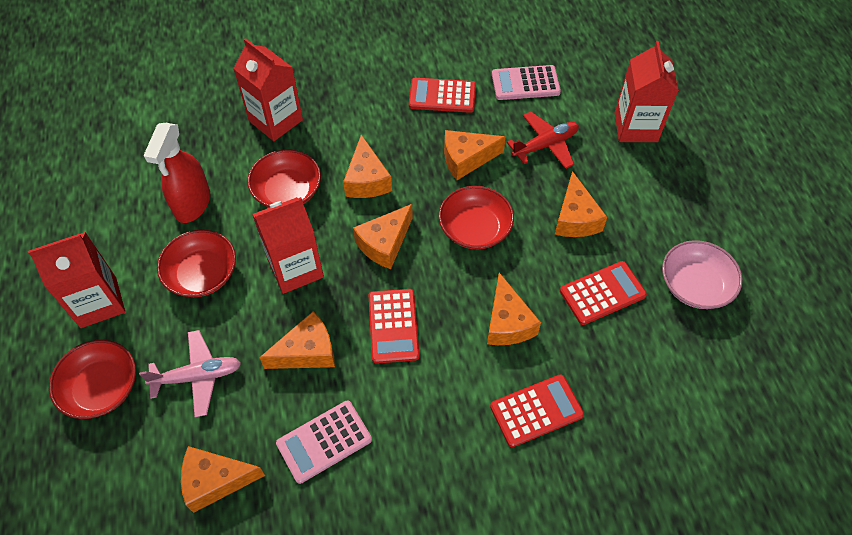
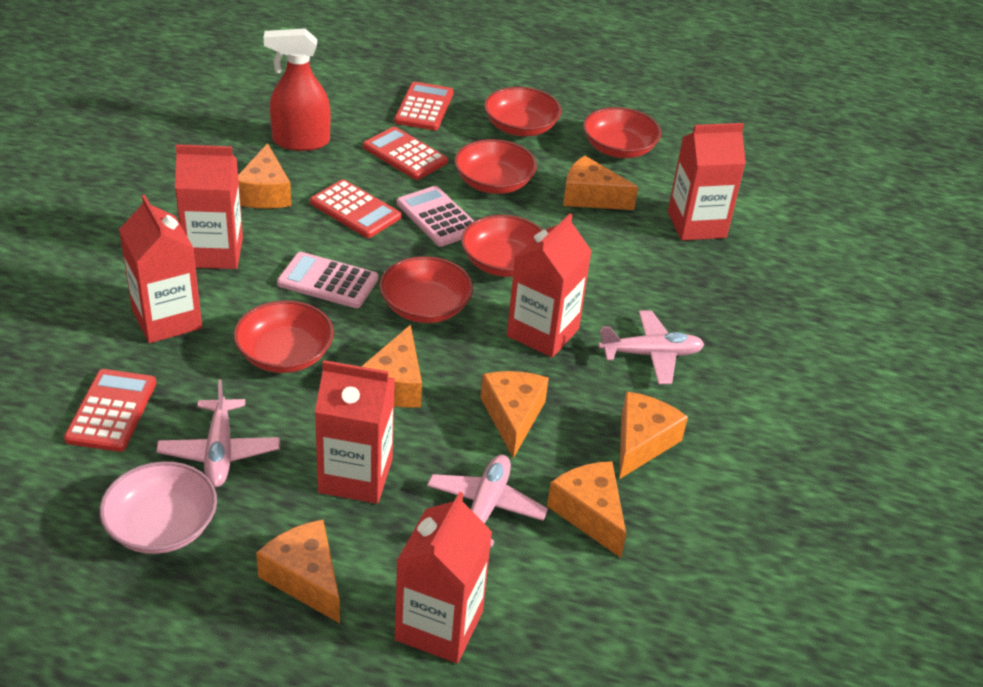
pink plane: 1 -> 3
red bowl: 4 -> 6
red carton: 4 -> 6
red plane: 1 -> 0

